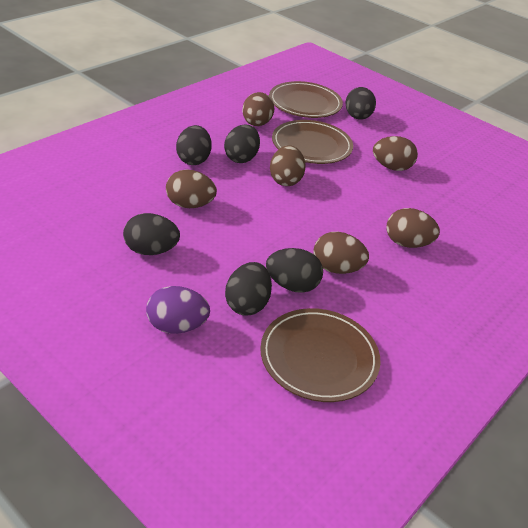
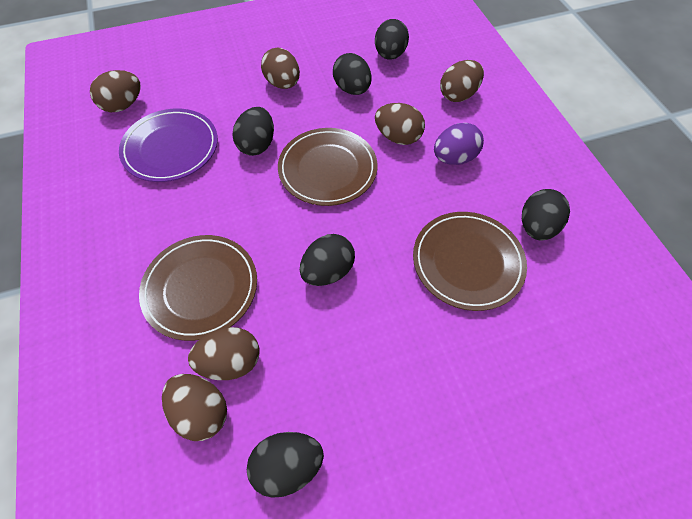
purple plate: 0 -> 1

